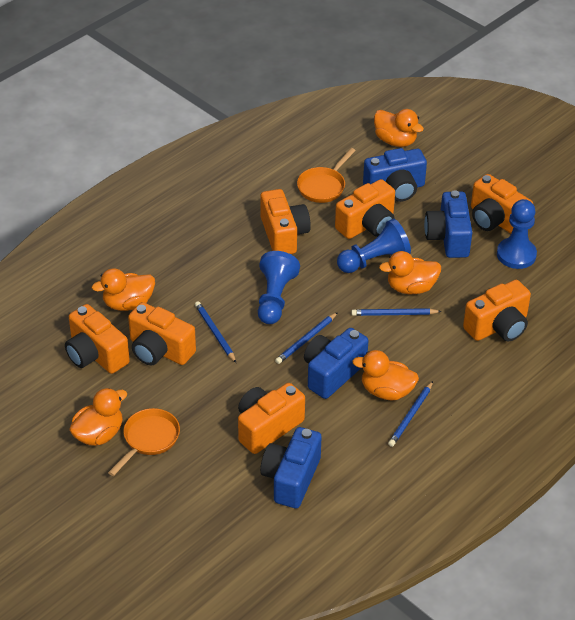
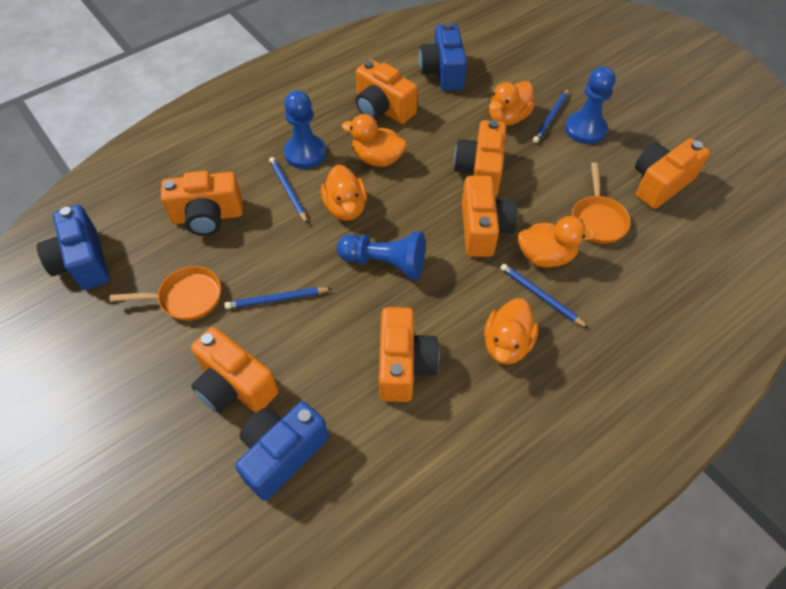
blue camera: 4 -> 3

